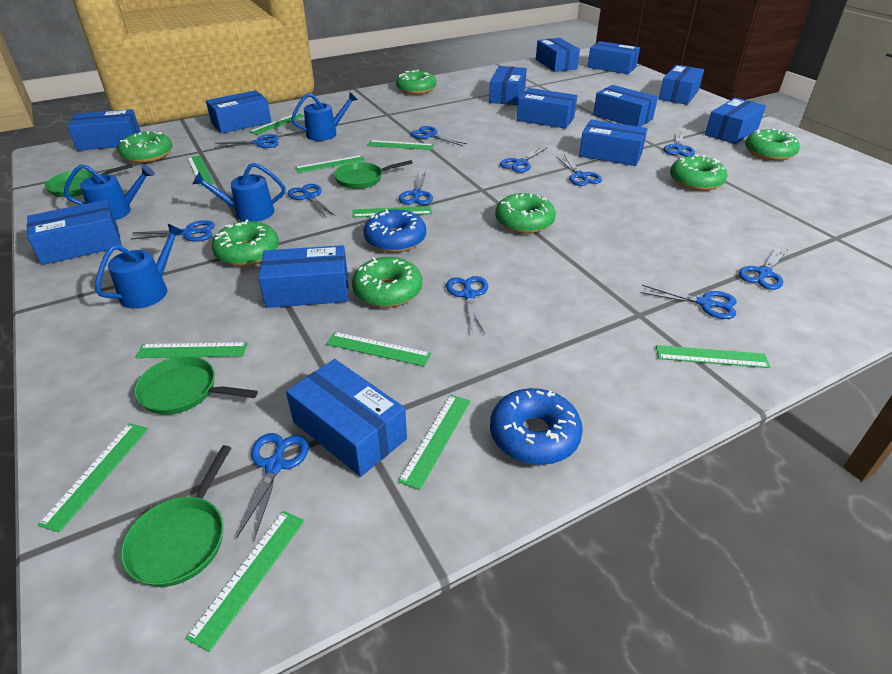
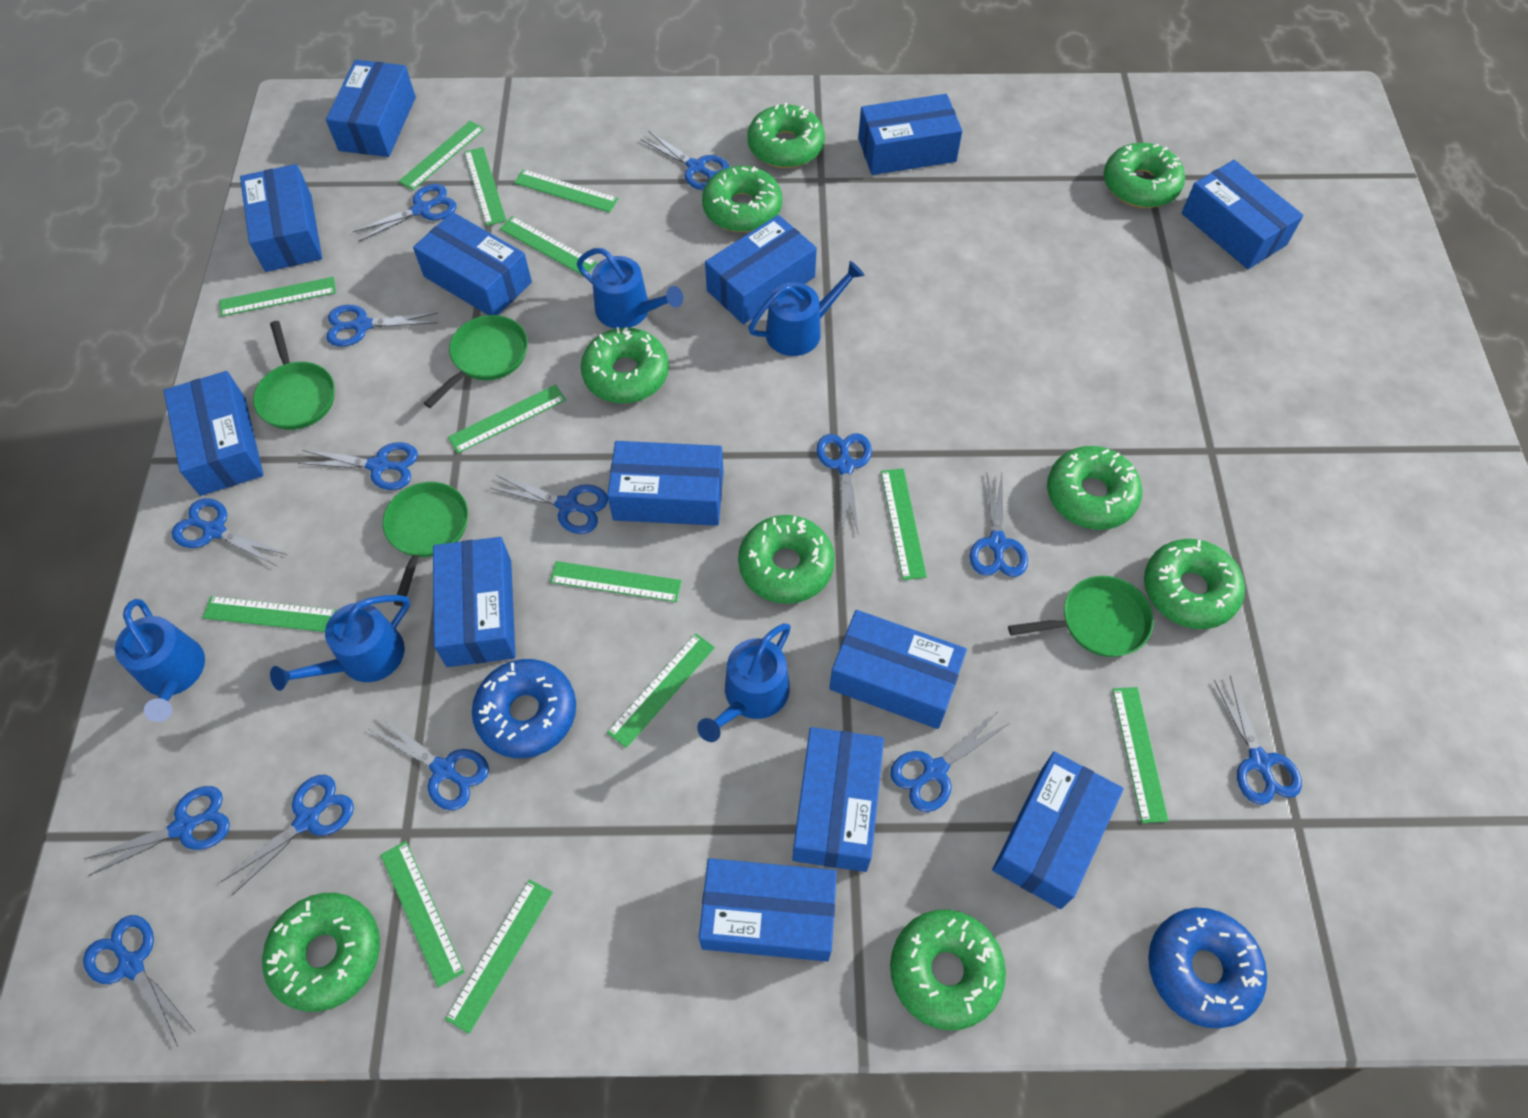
blue scissors: 12 -> 14
blue watering can: 4 -> 5
green donut: 7 -> 9
green ruler: 11 -> 13

